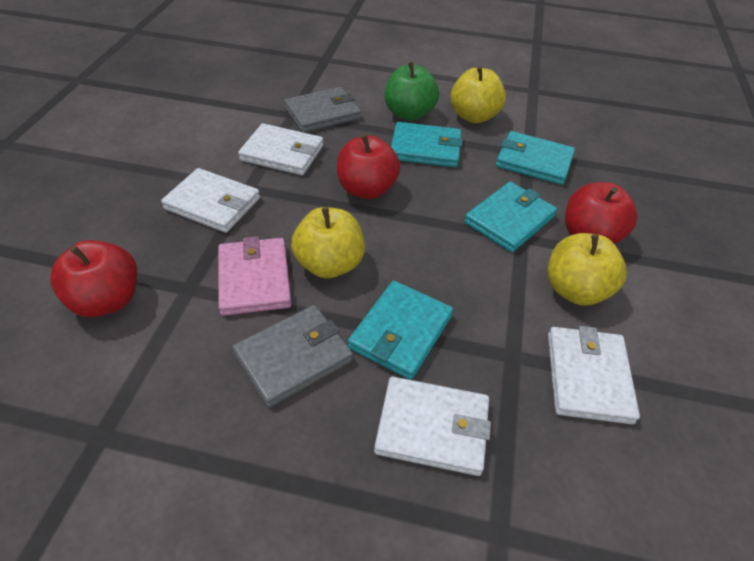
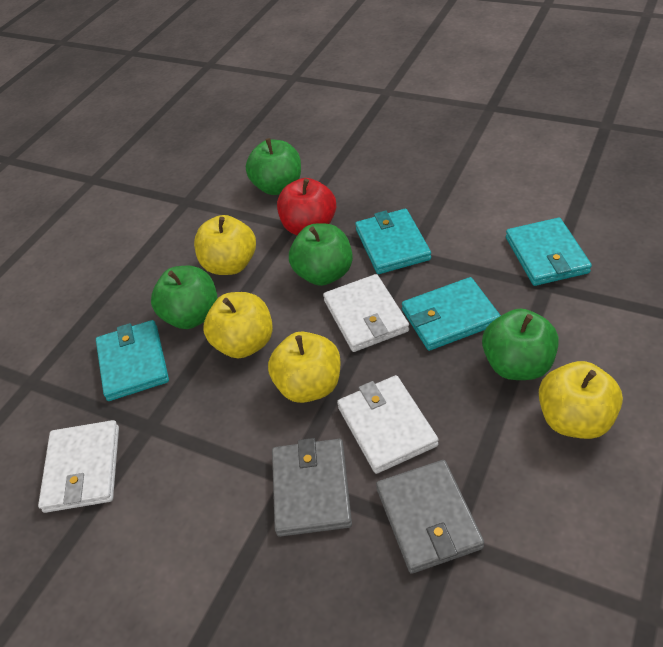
green apple: 1 -> 4
pink wallet: 1 -> 0
red apple: 3 -> 1
white wallet: 4 -> 3
yellow apple: 3 -> 4

